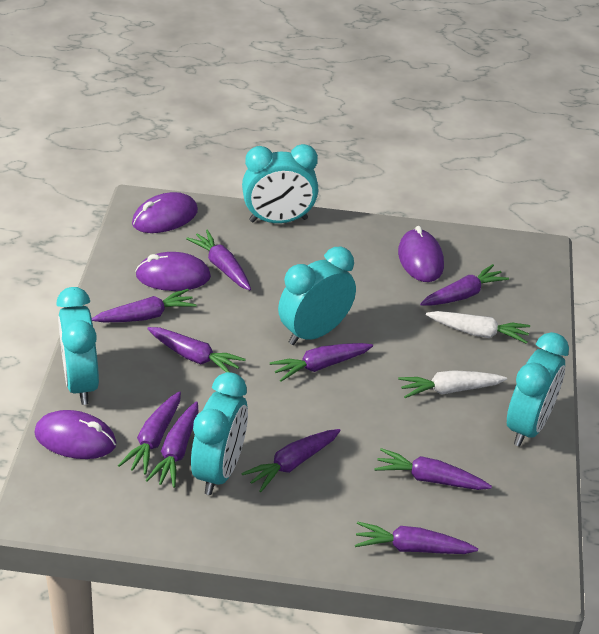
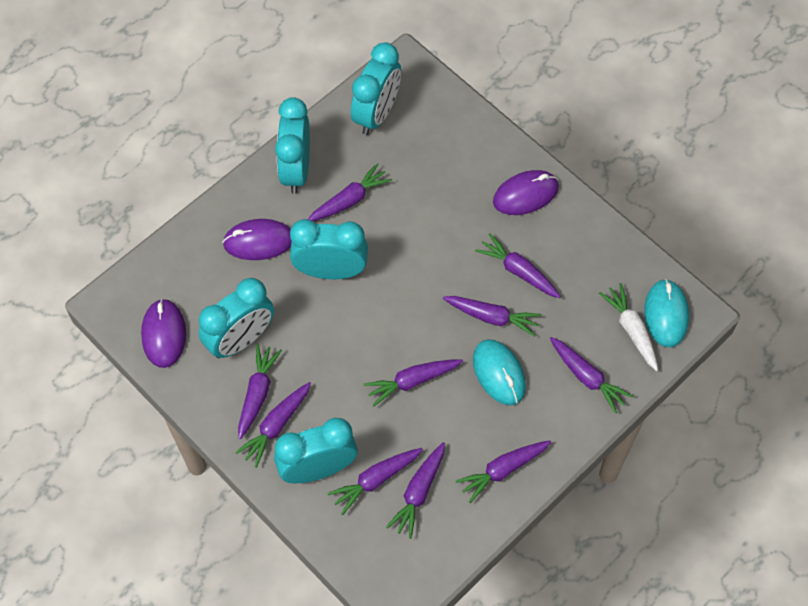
purple mouse: 4 -> 3
turquoise mouse: 0 -> 2
white carrot: 2 -> 1

